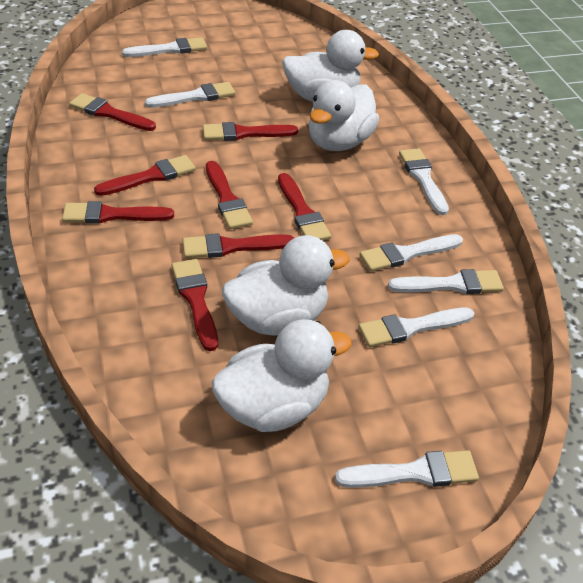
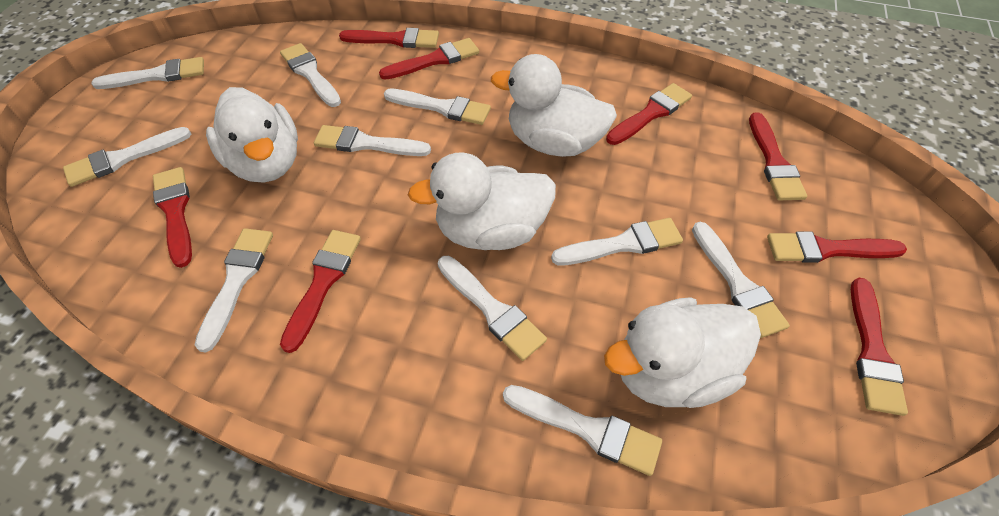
white brush: 7 -> 10

